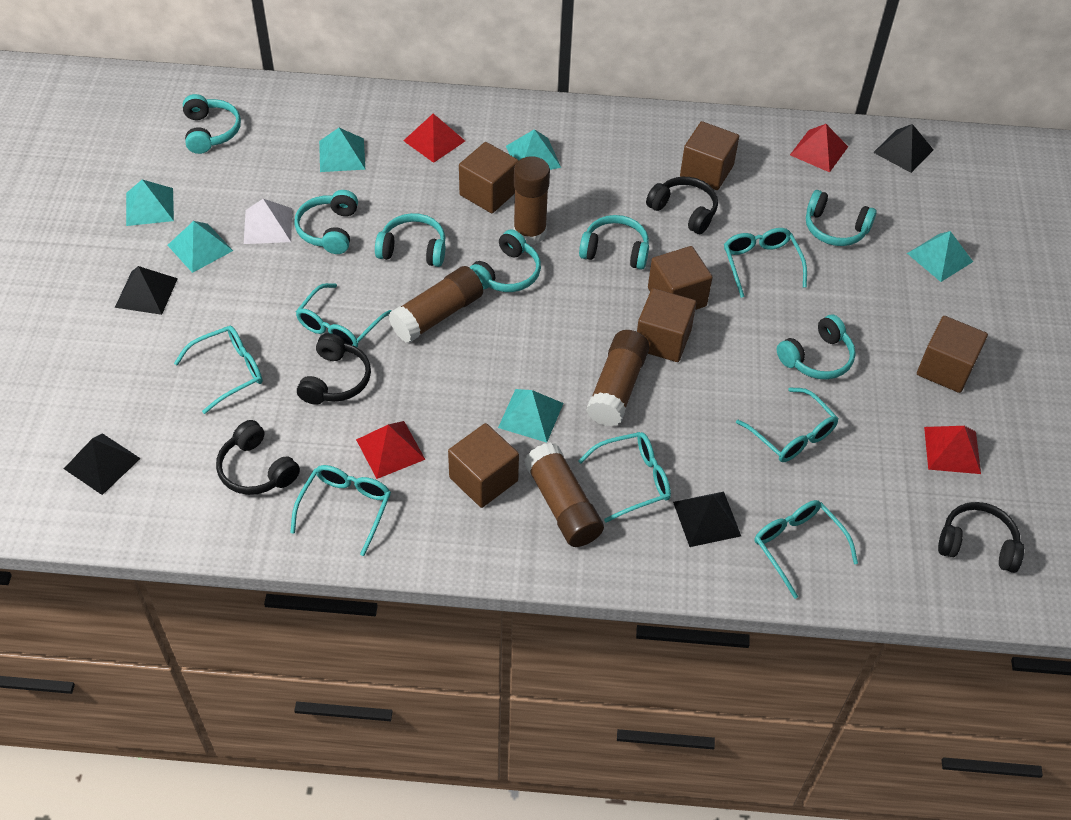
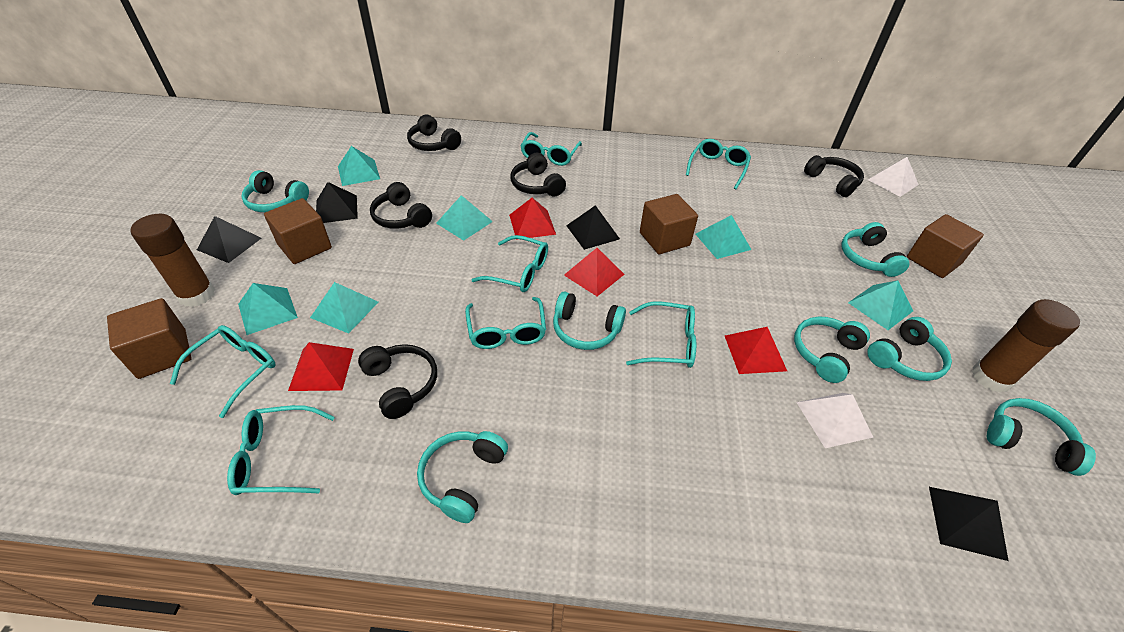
black headphones: 4 -> 5
brown cube: 6 -> 4
brown glue stick: 4 -> 2
white pyramid: 1 -> 2

